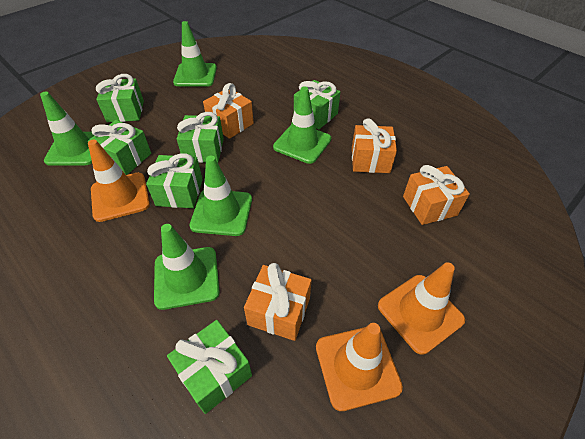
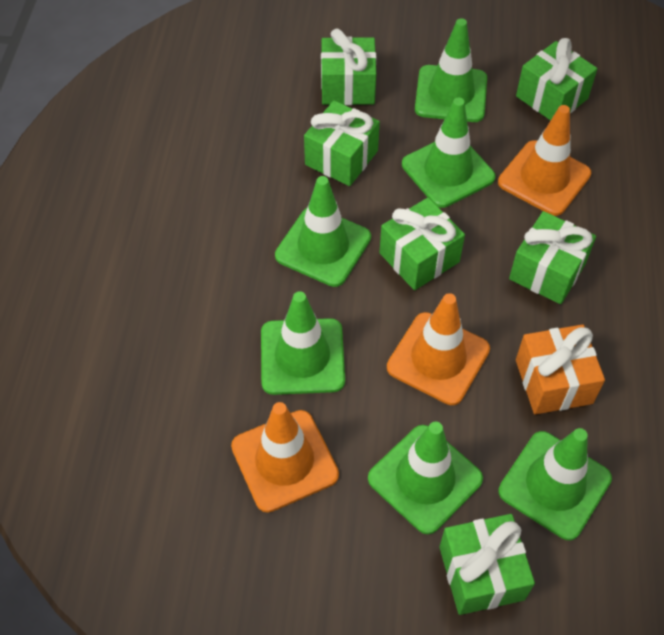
green traffic cone: 5 -> 6
orange gift: 4 -> 1

